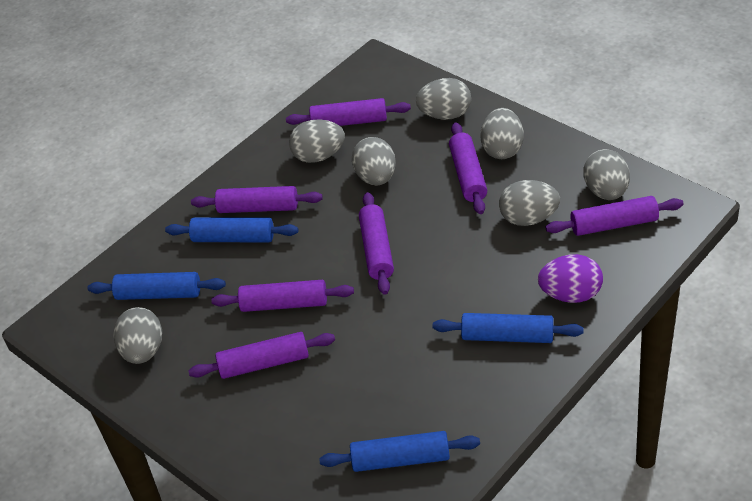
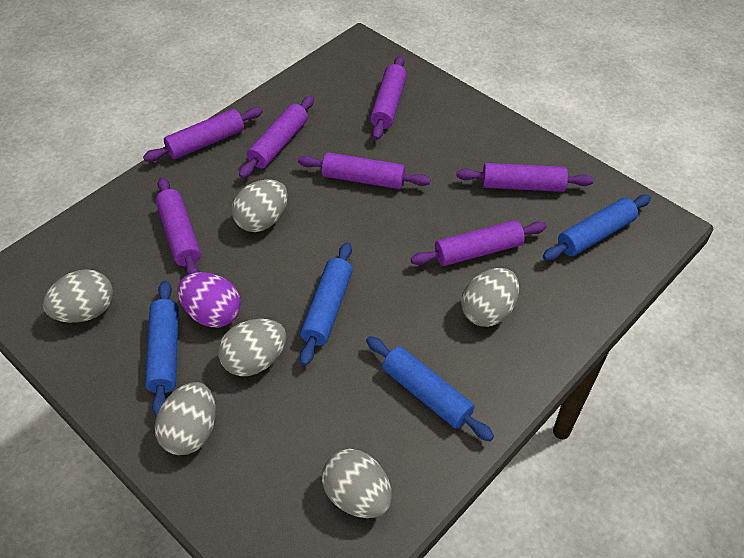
grey egg: 7 -> 6

